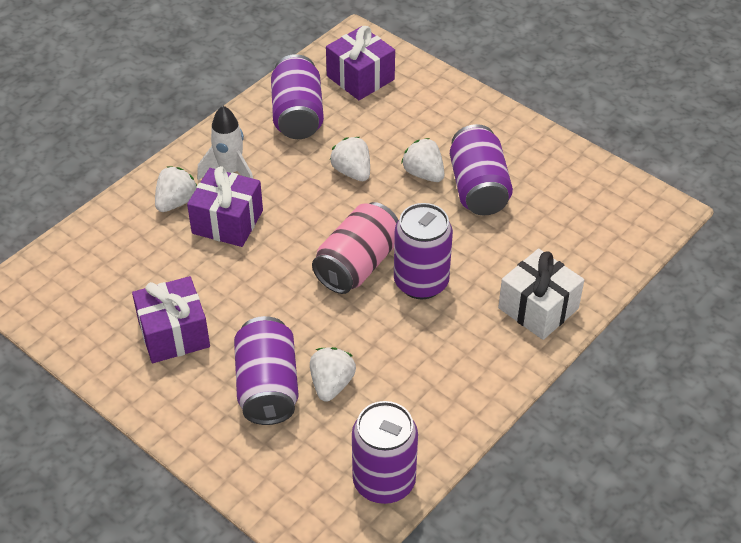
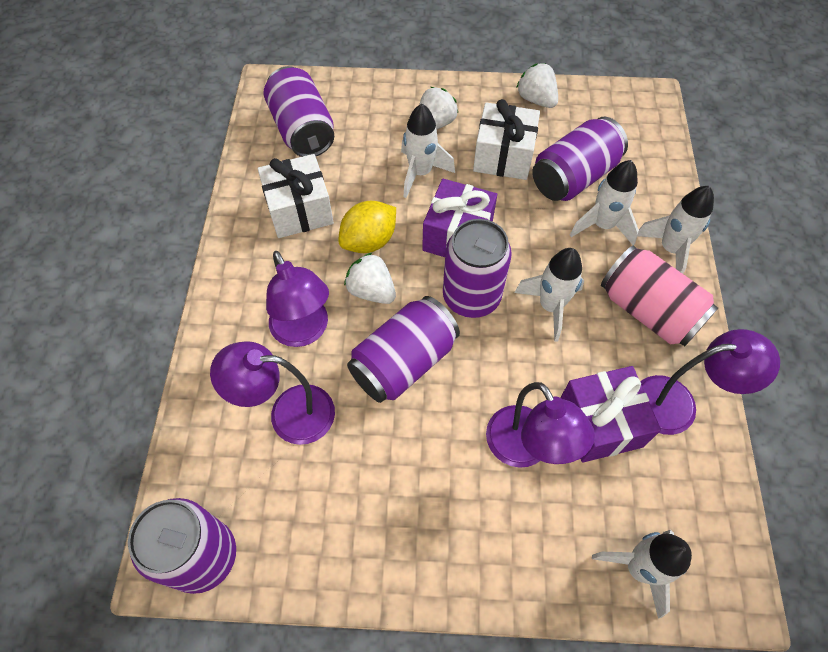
purple gift: 3 -> 2
purple lamp: 0 -> 4
white gift: 1 -> 2
white rocket: 1 -> 5
white strawberry: 4 -> 3
yellow lemon: 0 -> 1

